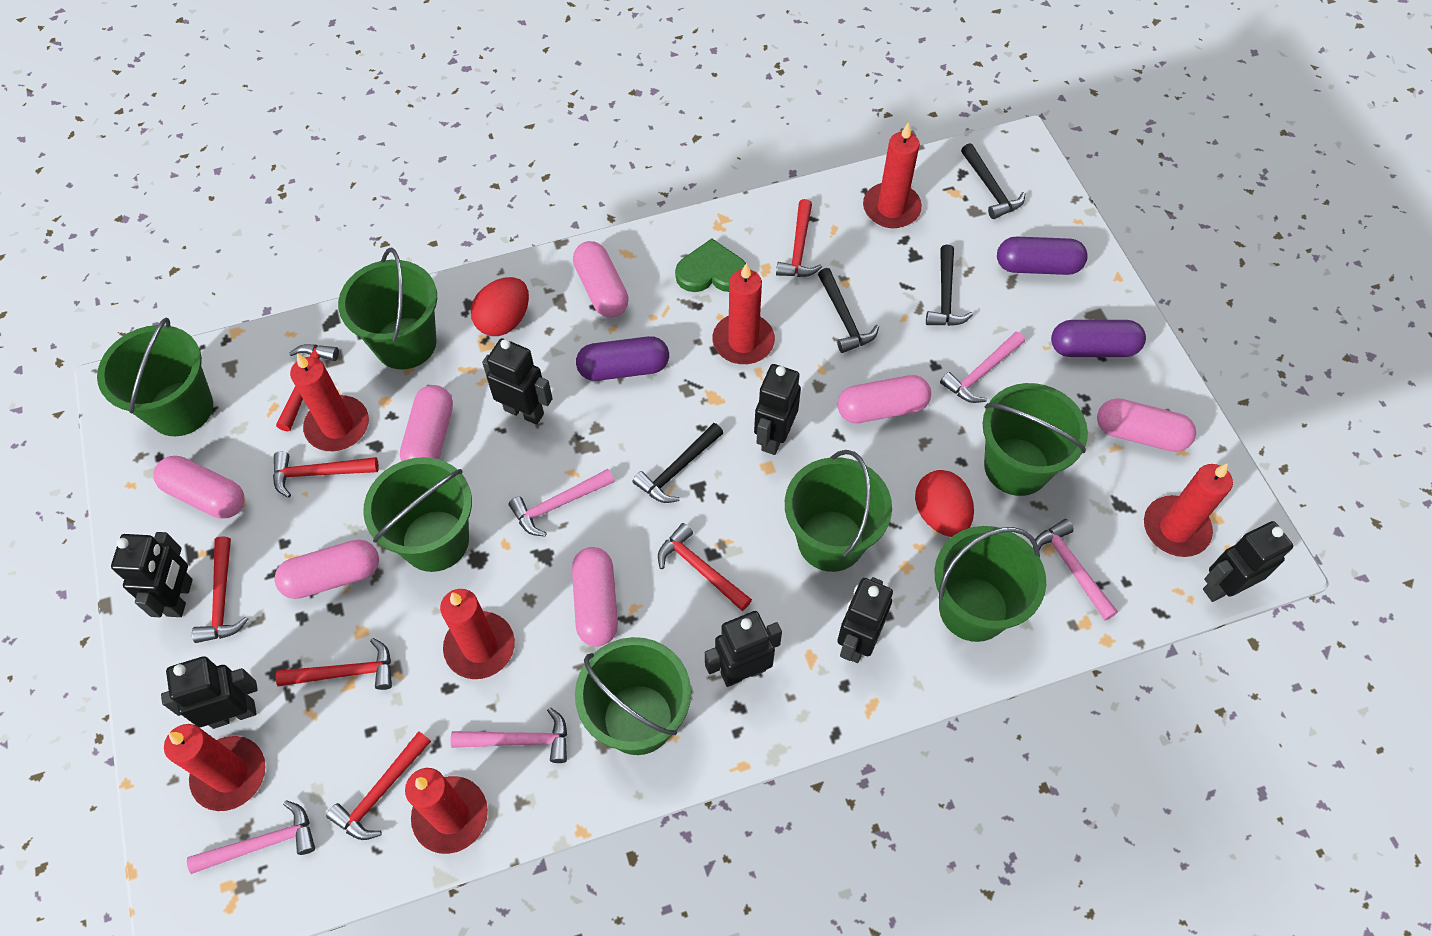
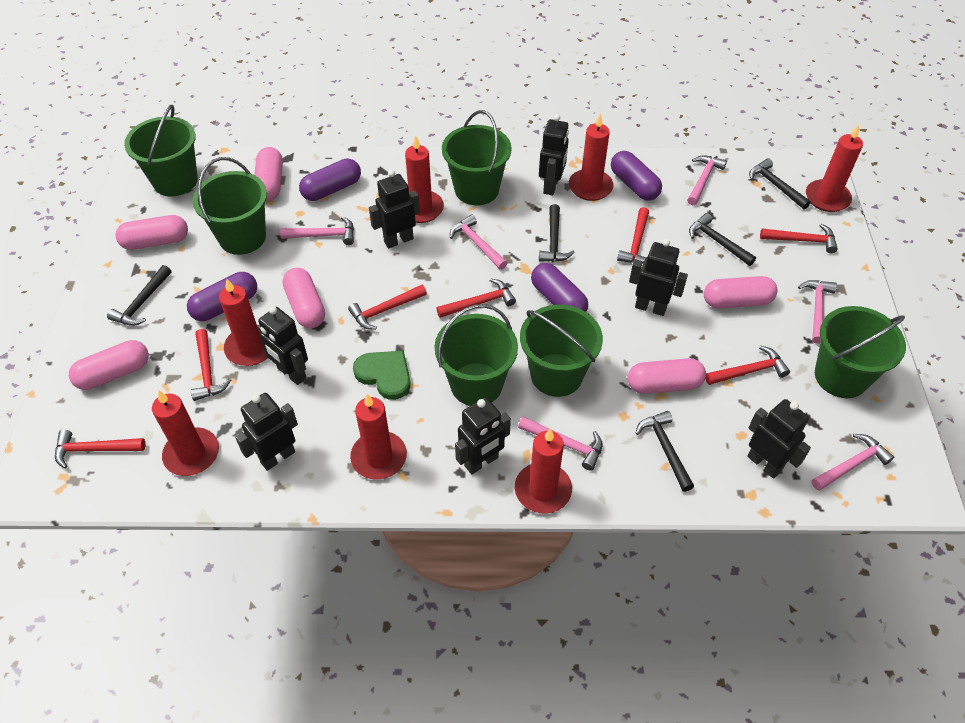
black hammer: 4 -> 5
green bucket: 7 -> 6
pink capsule: 7 -> 6
pink hammer: 5 -> 6
purple capsule: 3 -> 4
red egg: 2 -> 0

